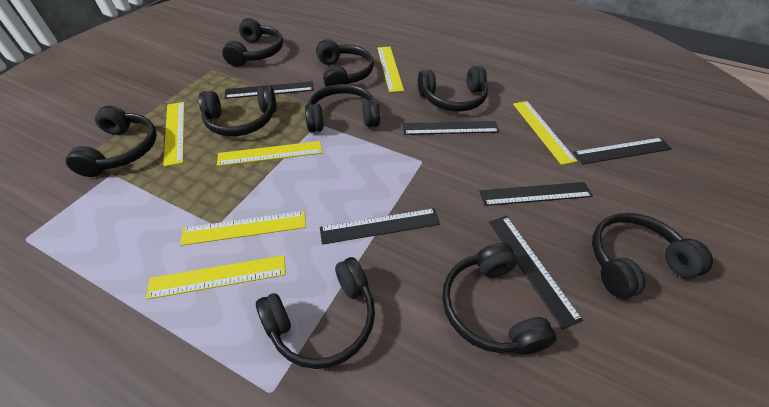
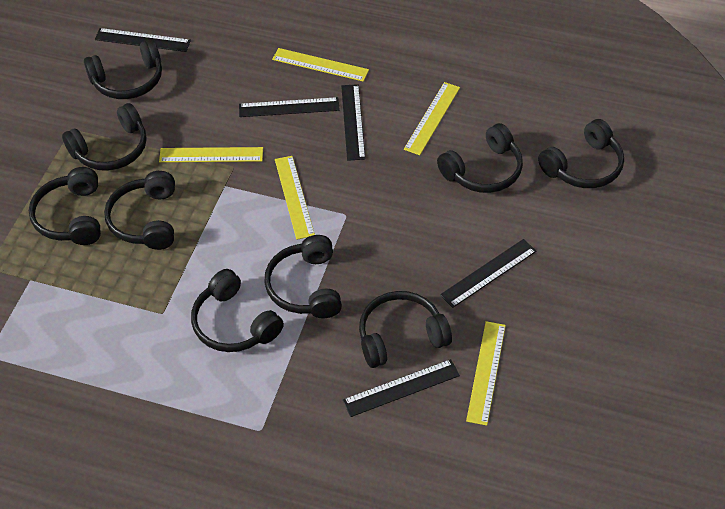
black ruler: 6 -> 5
yellow ruler: 6 -> 5

